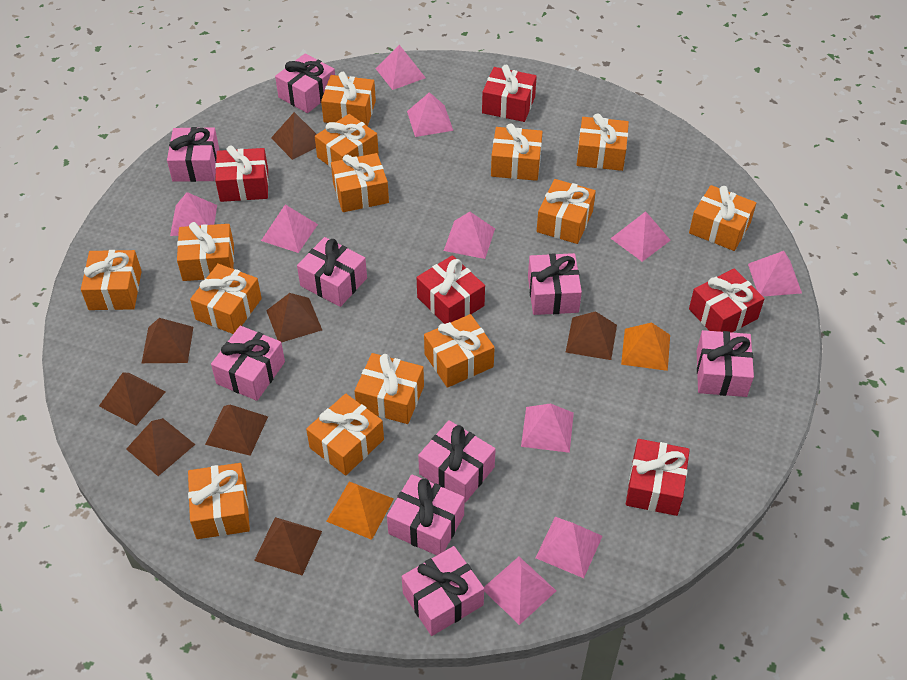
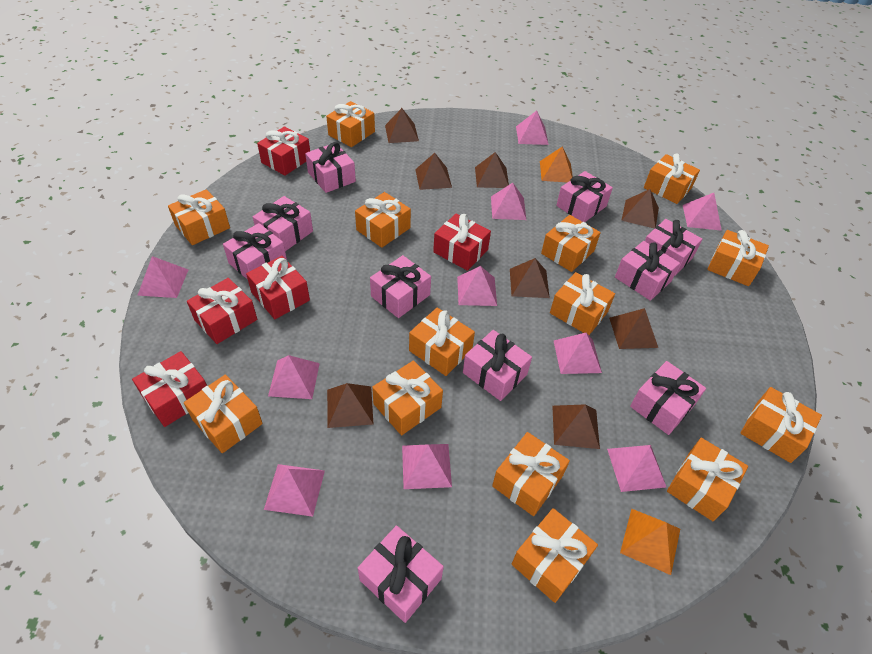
pink gift: 9 -> 10

